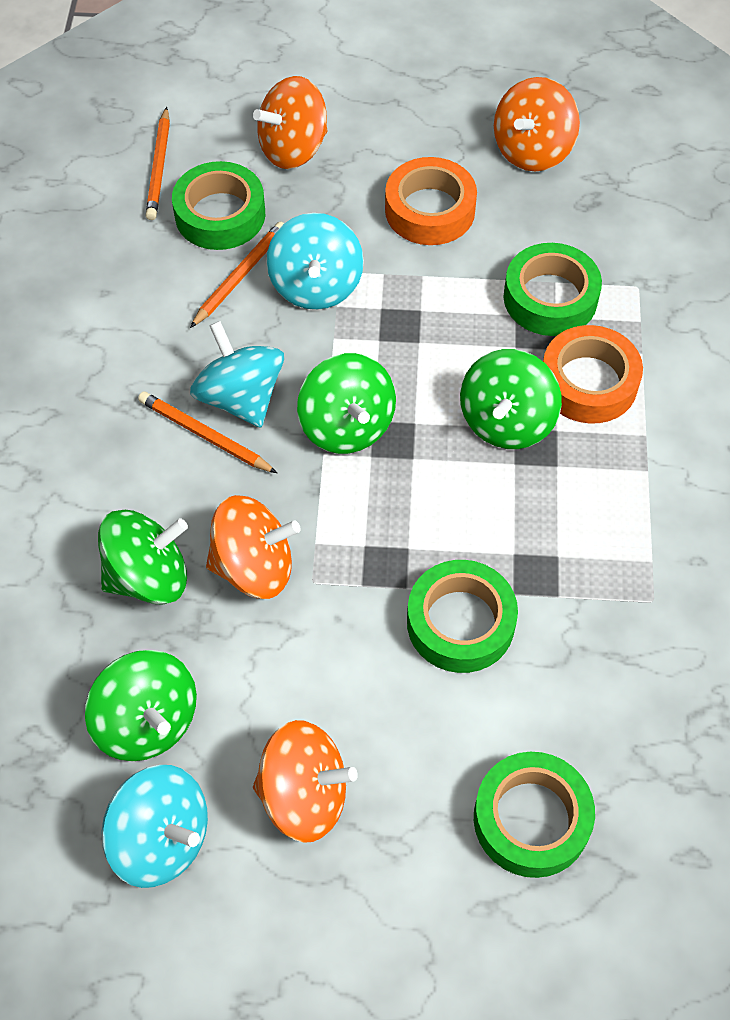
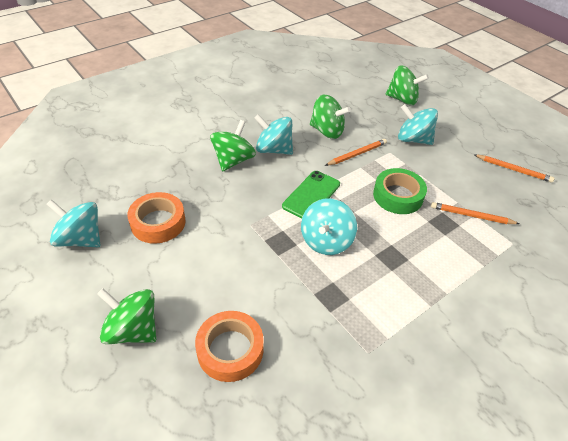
green phone: 0 -> 1
green tape: 4 -> 1
orange spinning top: 4 -> 0
turquoise spinning top: 3 -> 4

